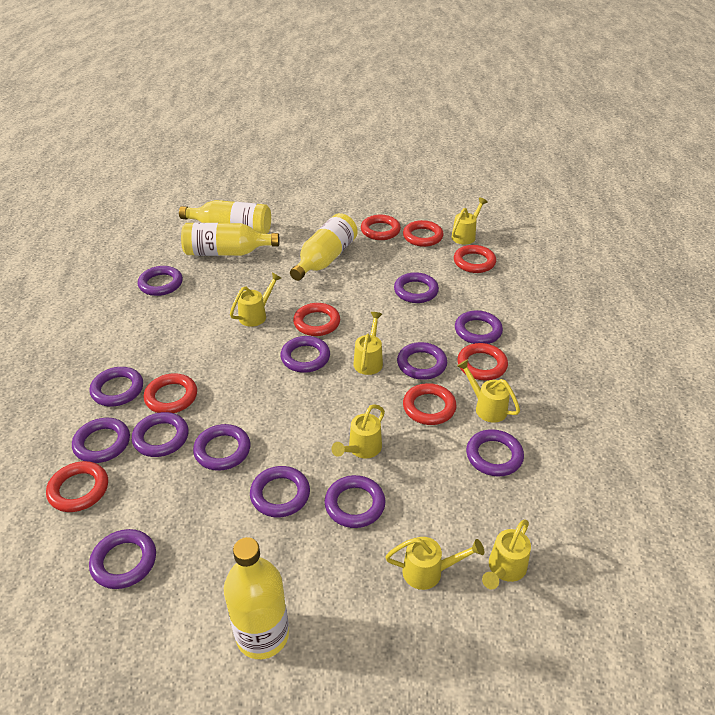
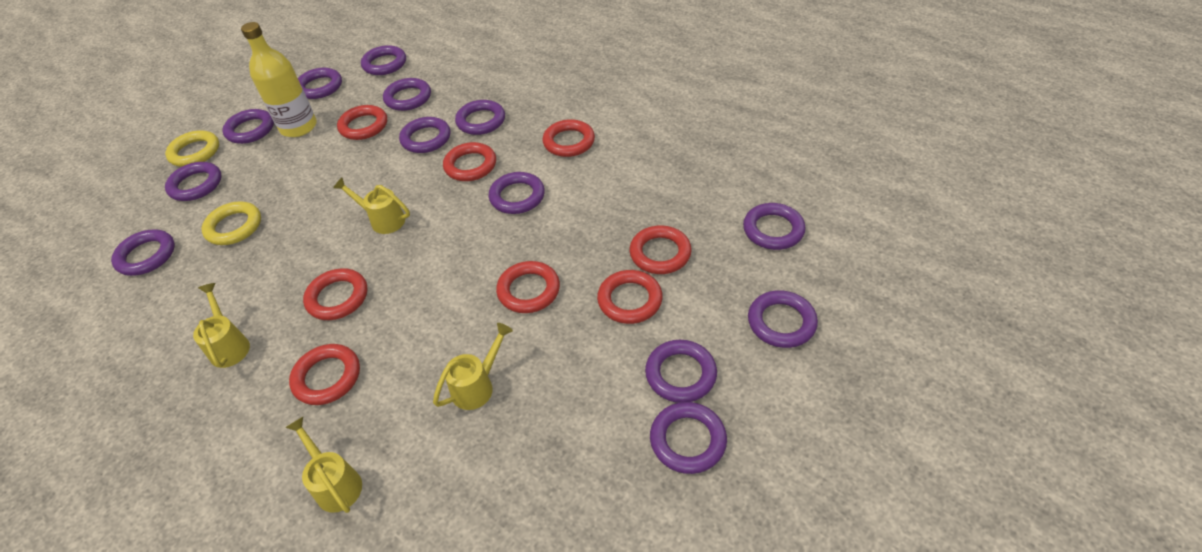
yellow bottle: 4 -> 1
yellow ring: 0 -> 2
yellow watering can: 7 -> 4

